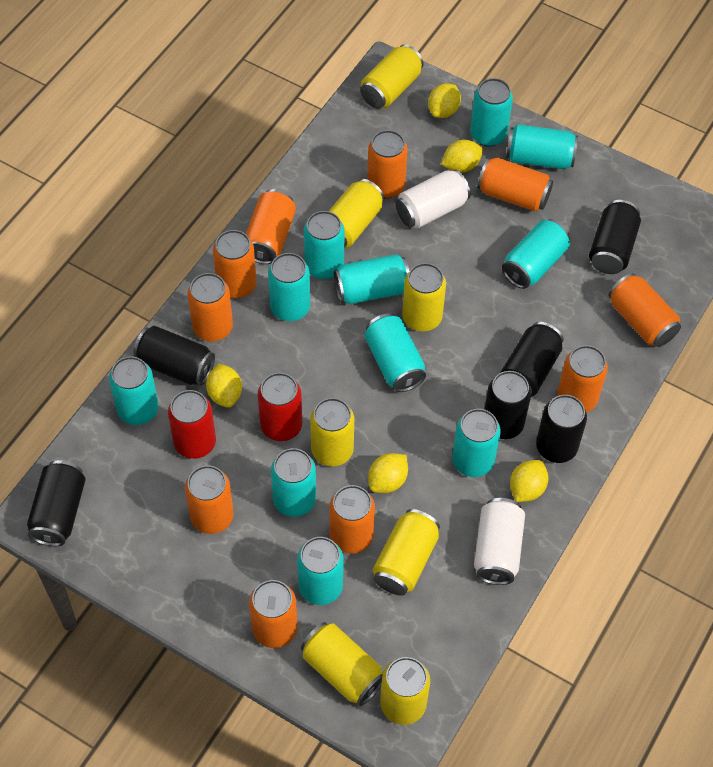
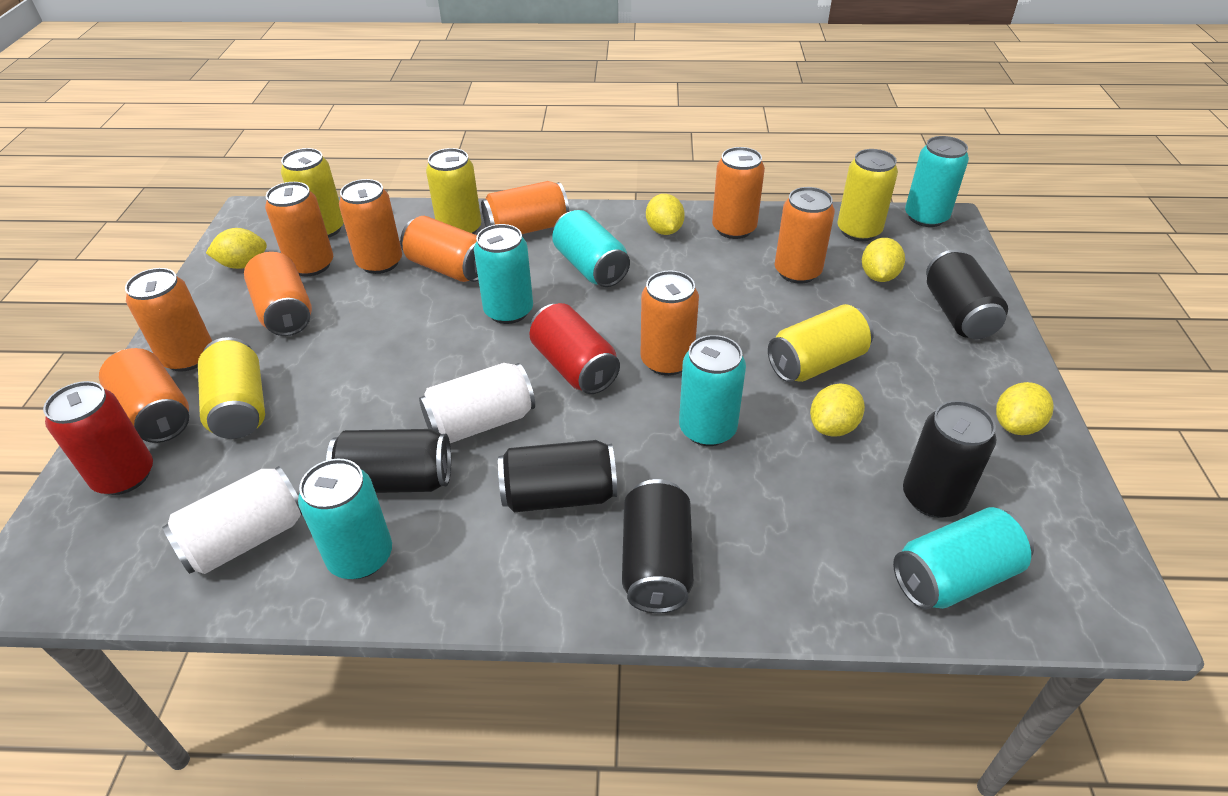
black can: 6 -> 5
turquoise can: 11 -> 6
yellow can: 7 -> 5

